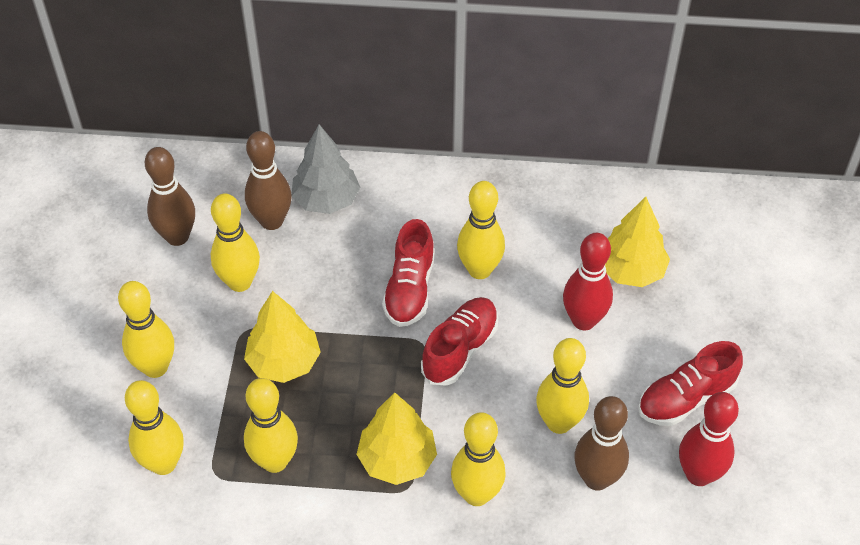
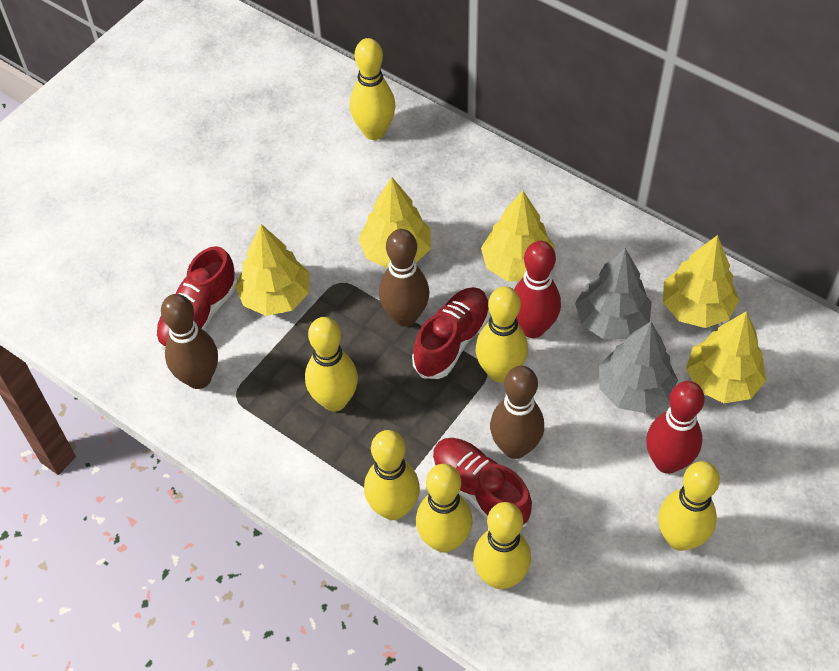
grey tree: 1 -> 2
yellow tree: 3 -> 5

